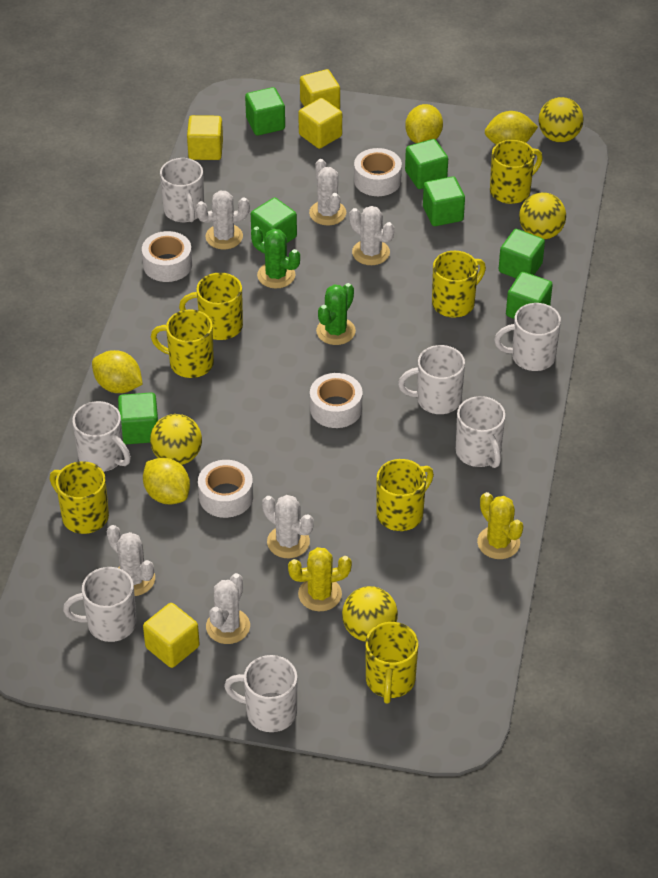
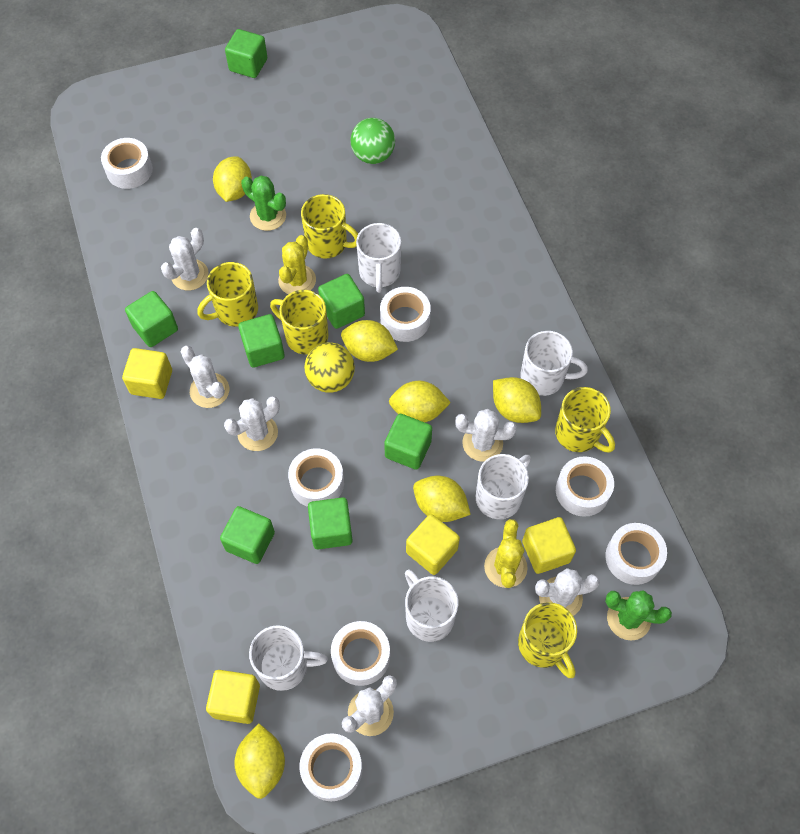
green ball: 0 -> 1
white mug: 7 -> 5
white tape: 4 -> 7
yellow ball: 4 -> 1
yellow lemon: 4 -> 6
yellow mug: 7 -> 5

